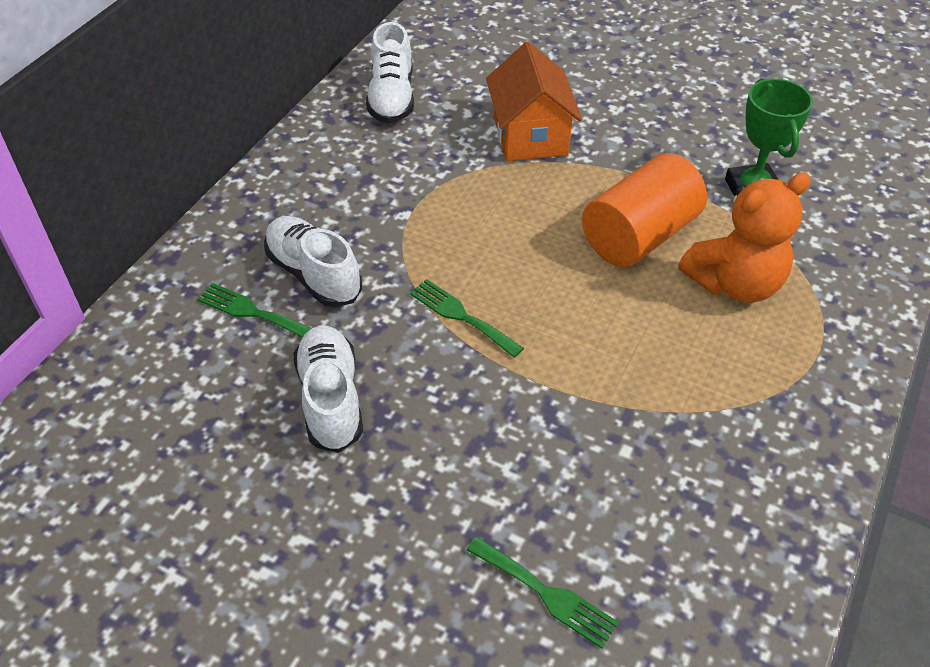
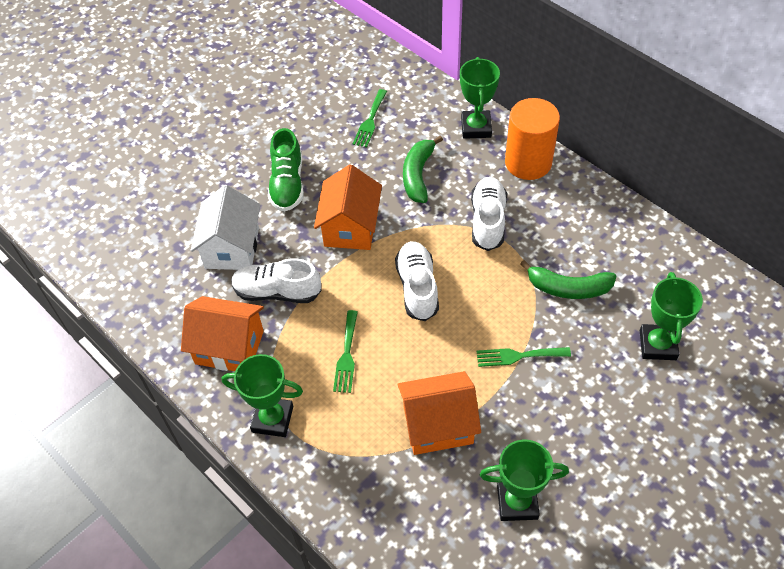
green banana: 0 -> 2
green shoe: 0 -> 1
green trophy: 1 -> 4
orange house: 1 -> 3
orange teddy bear: 1 -> 0
white house: 0 -> 1

